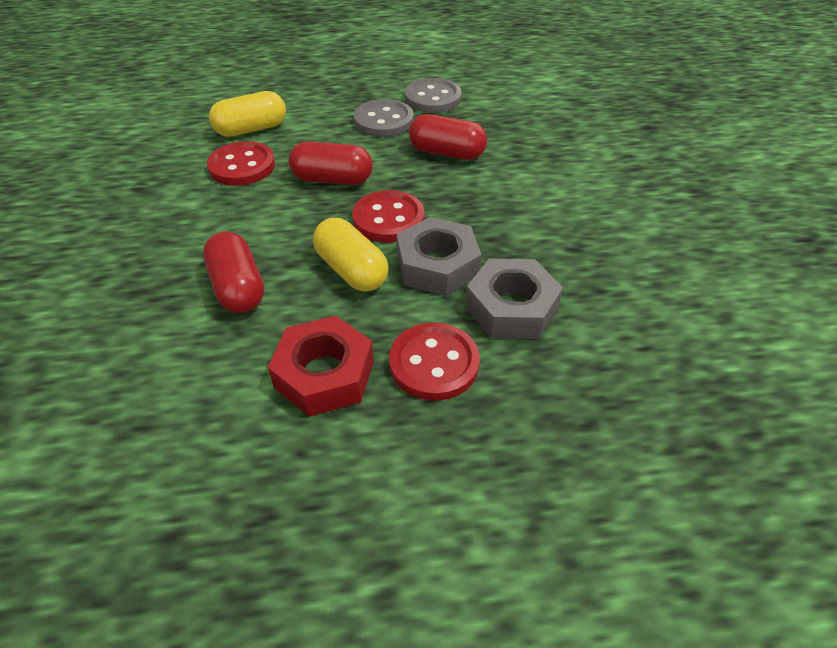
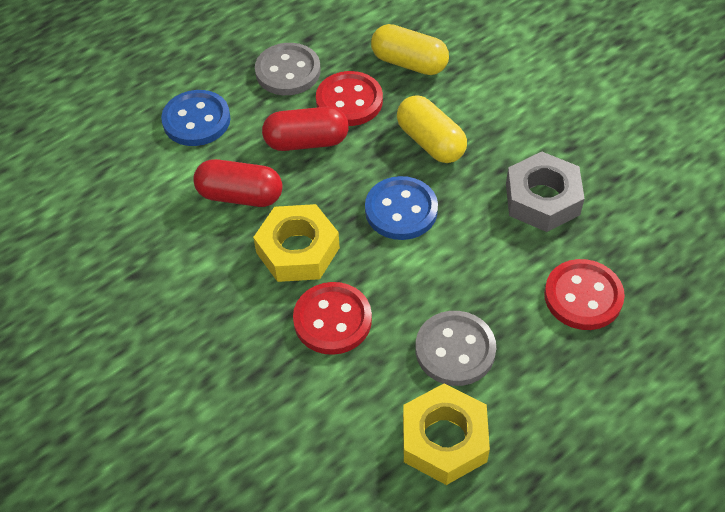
blue button: 0 -> 2
grey nut: 2 -> 1
red capsule: 3 -> 2
red nut: 1 -> 0
yellow nut: 0 -> 2

